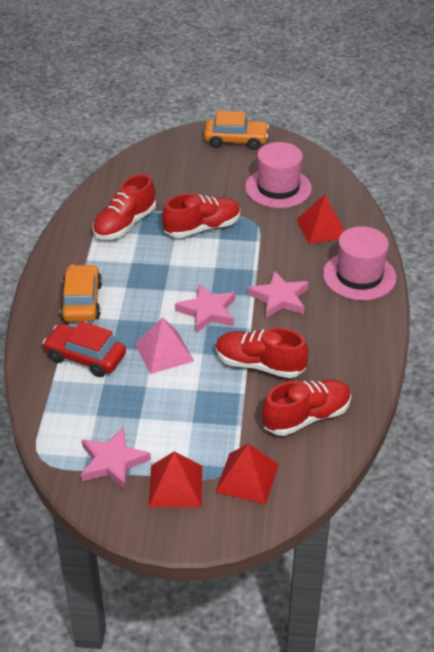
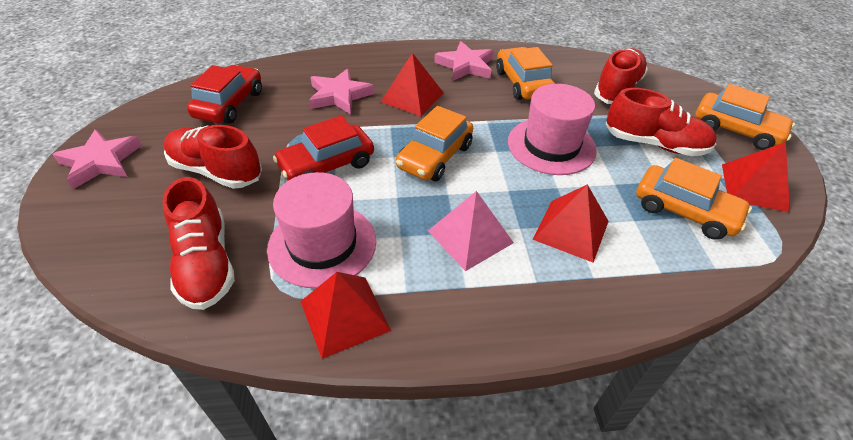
orange car: 2 -> 4
red car: 1 -> 2
red pyramid: 3 -> 4

